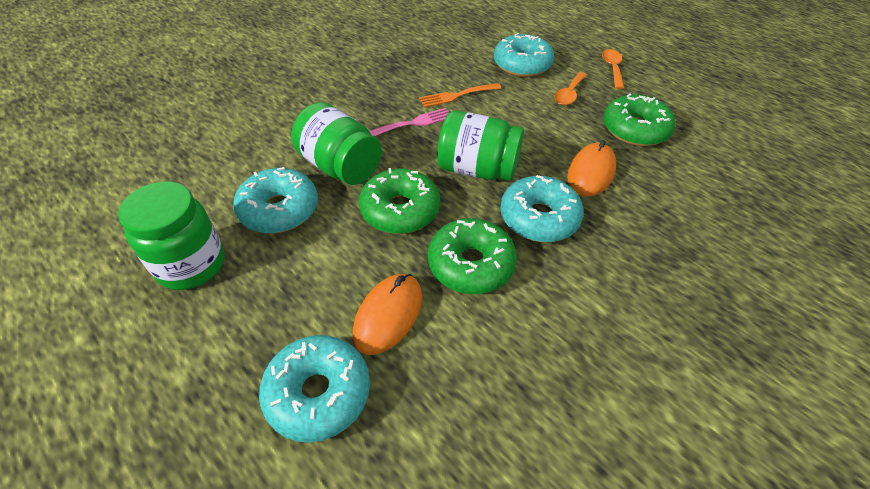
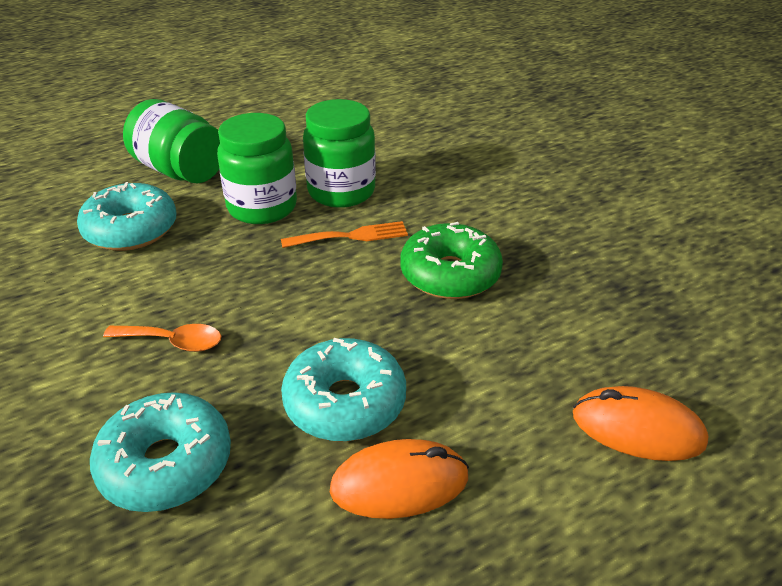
green donut: 3 -> 1
orange spoon: 2 -> 1
pink fork: 1 -> 0
turquoise donut: 4 -> 3

